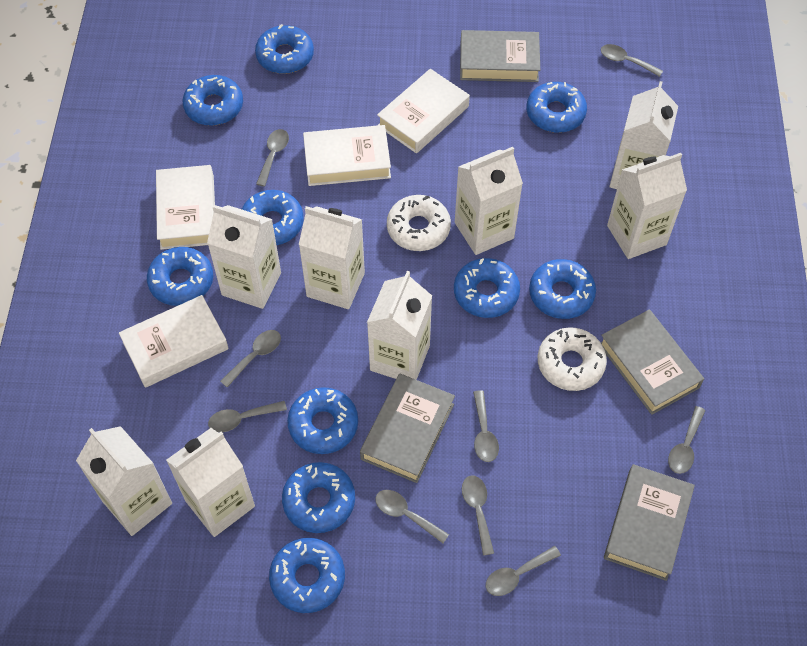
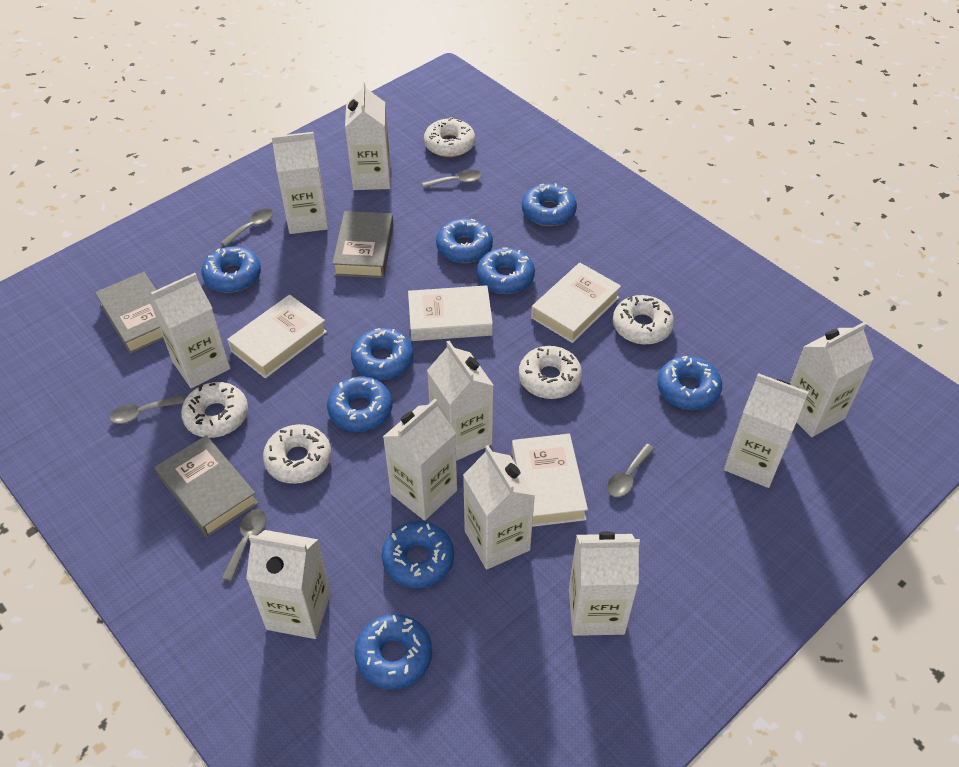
blue donut: 10 -> 9
grey book: 4 -> 3
grey spoon: 9 -> 5
white carton: 8 -> 10
white donut: 2 -> 5

